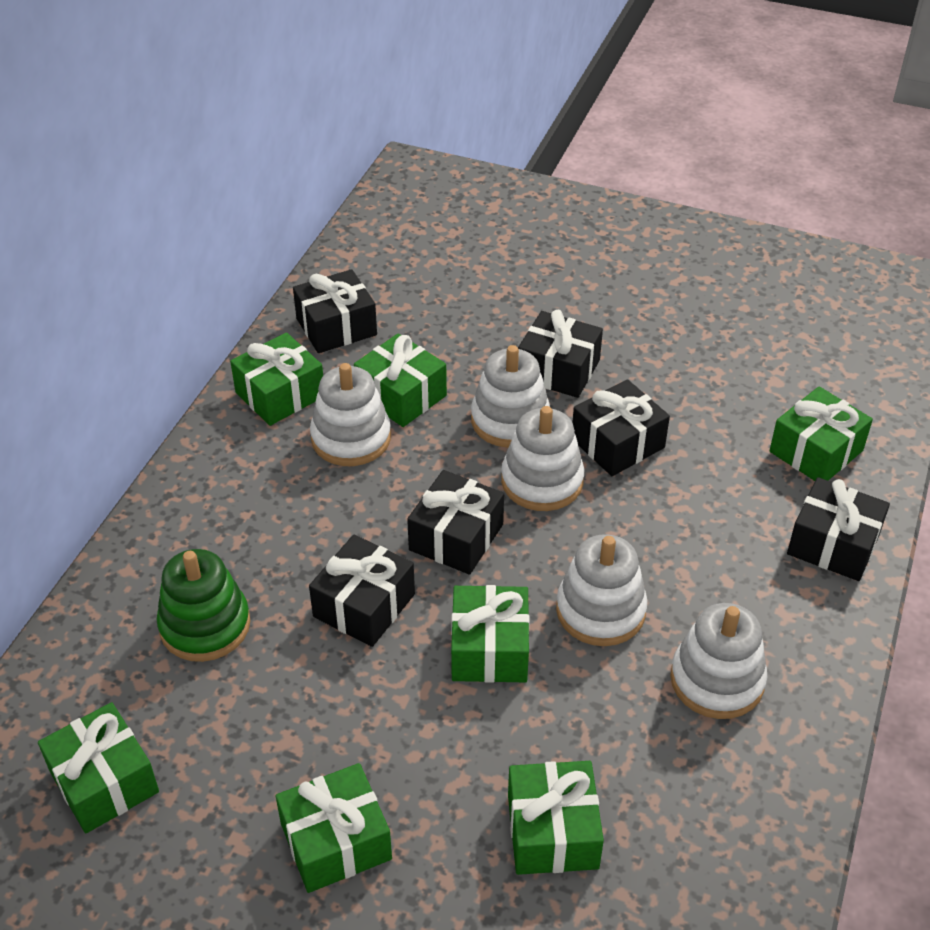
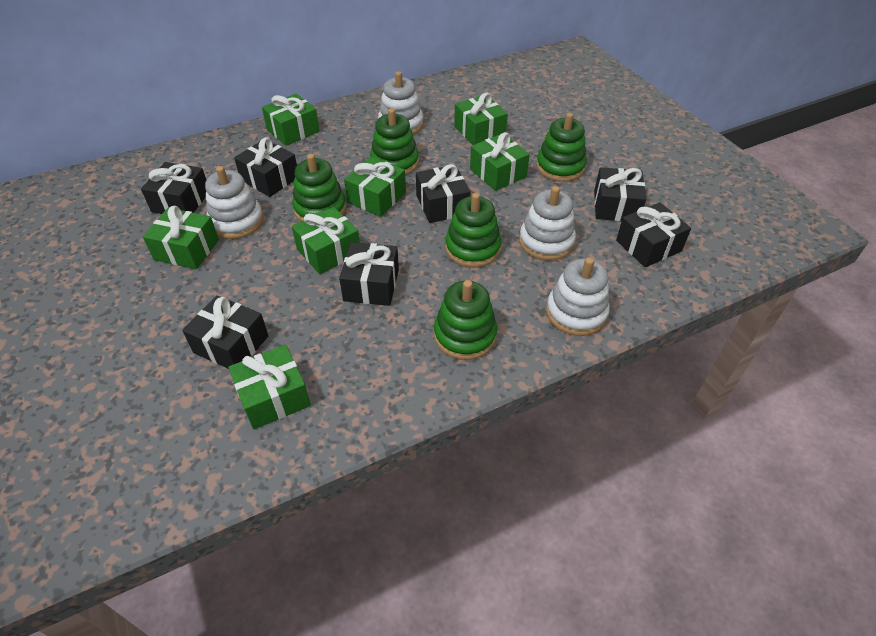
black gift: 6 -> 7
green stacking toy: 1 -> 5
white stacking toy: 5 -> 4

